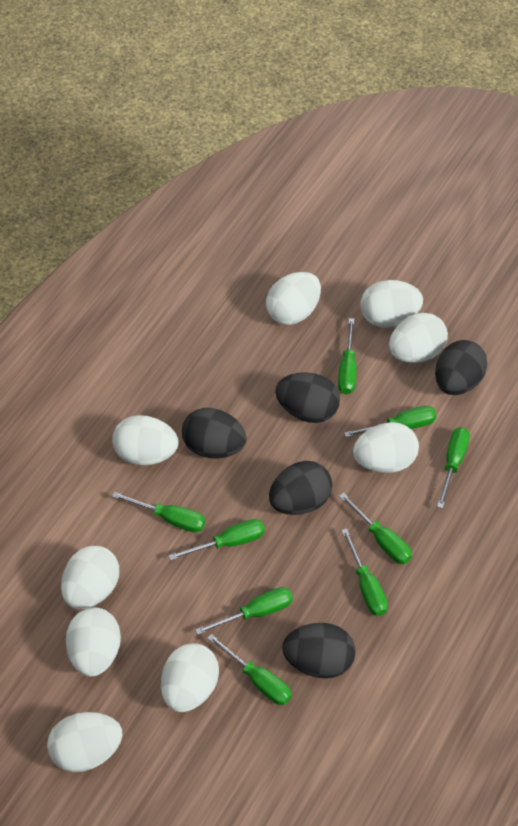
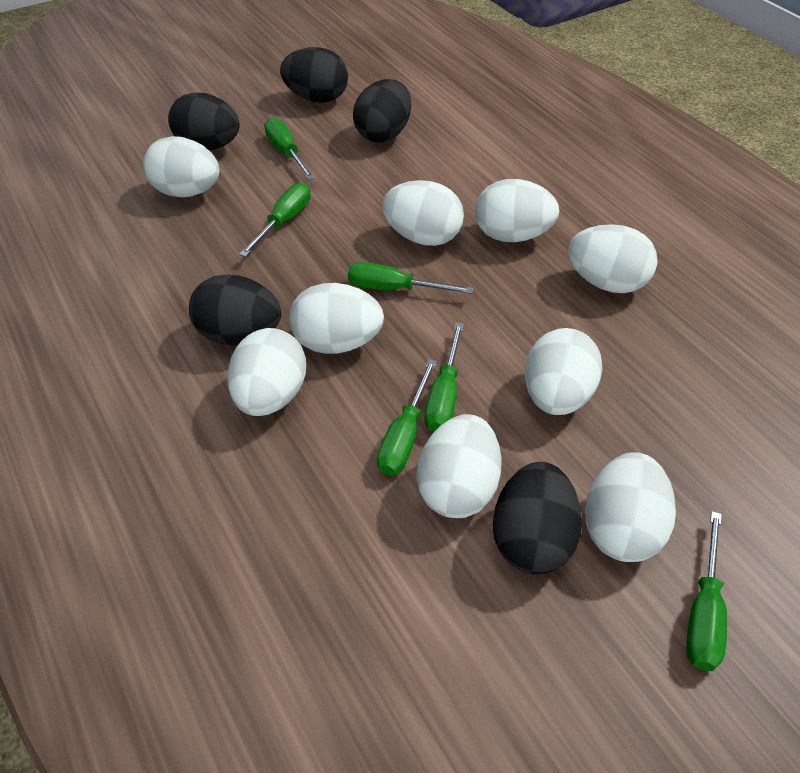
green screwdriver: 9 -> 6

